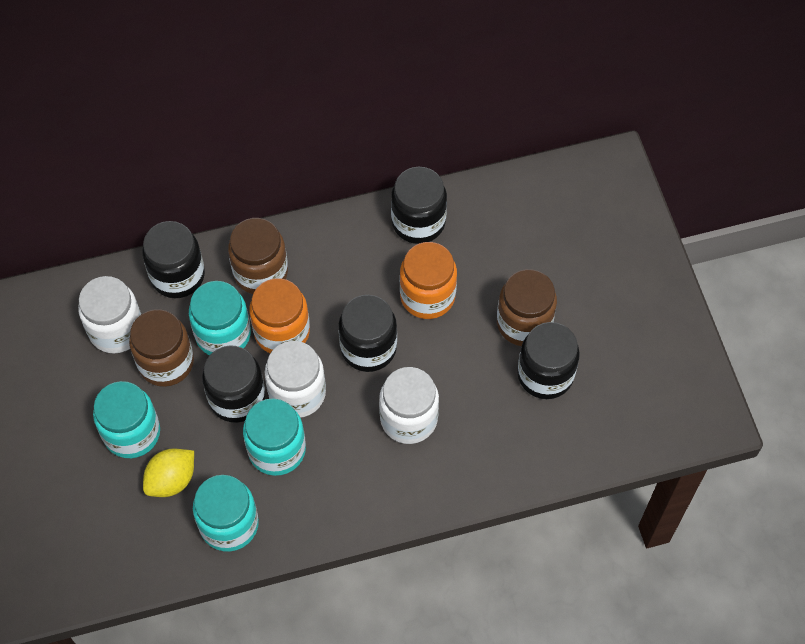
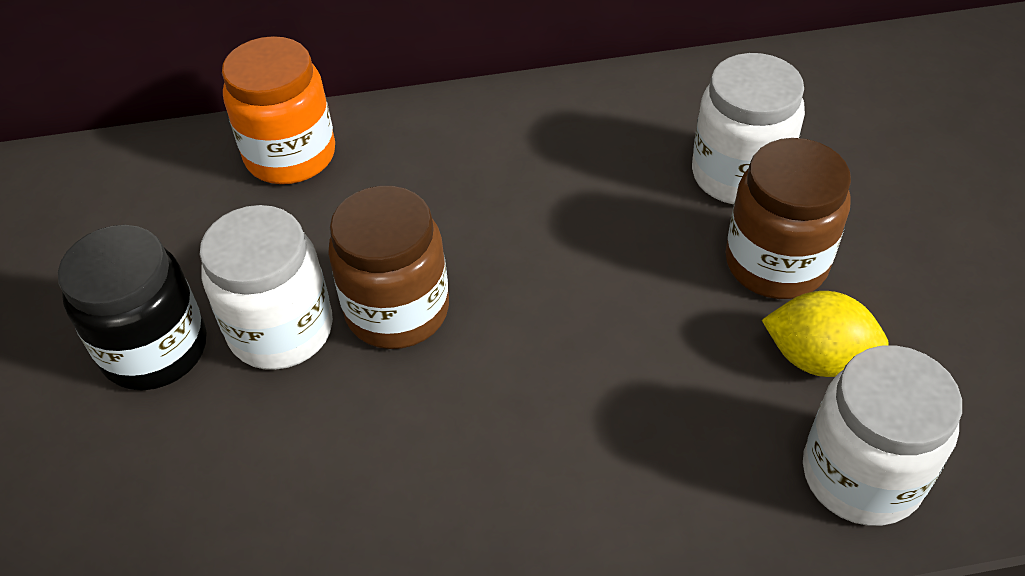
black jar: 5 -> 1
brown jar: 3 -> 2
orange jar: 2 -> 1
turquoise jar: 4 -> 0

